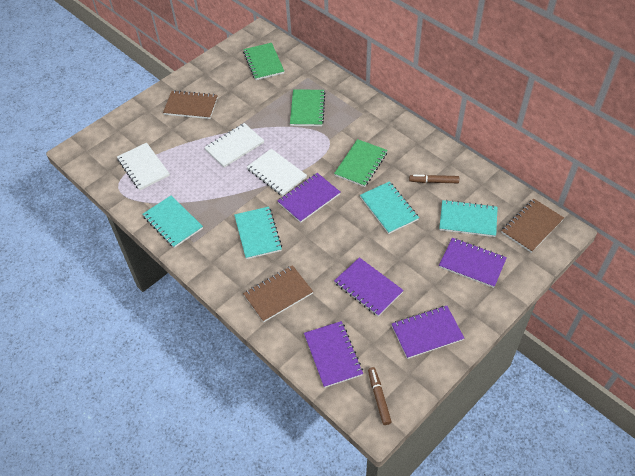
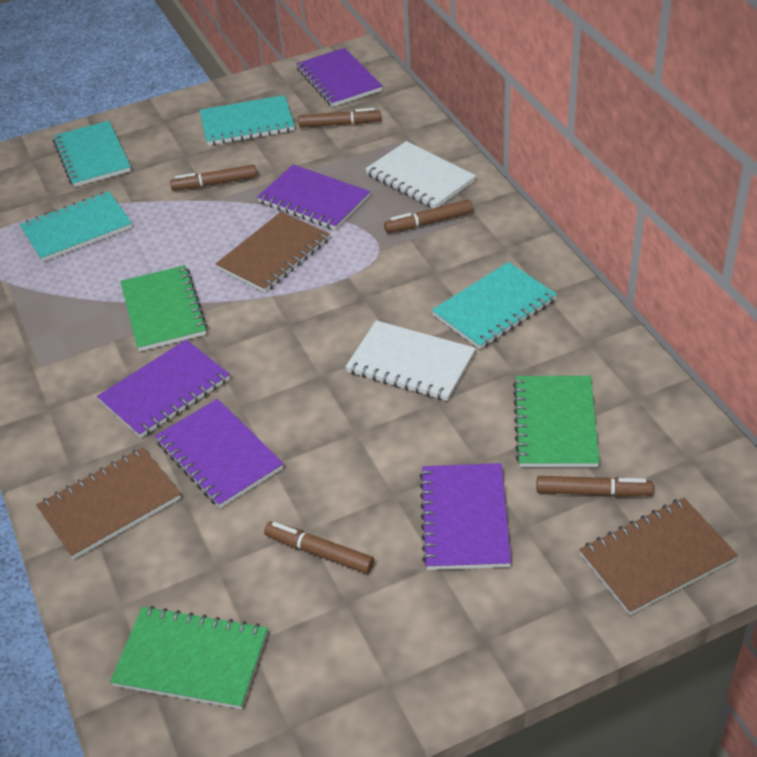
brown marker: 2 -> 5
white notebook: 3 -> 2

